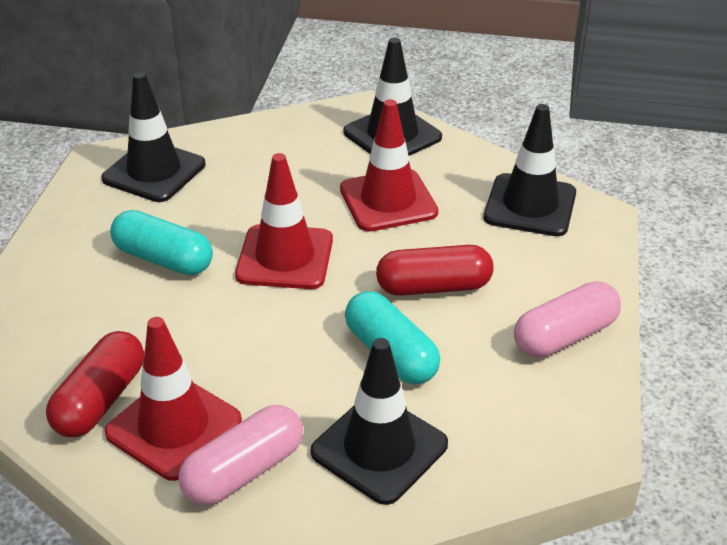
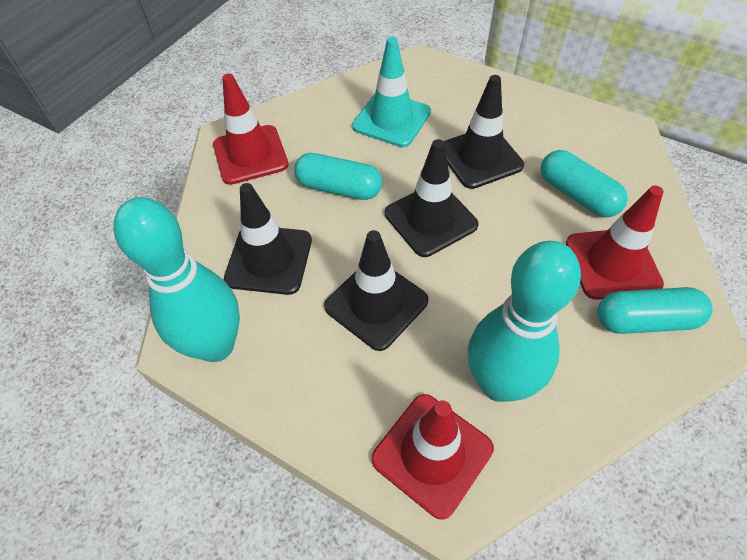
pink capsule: 2 -> 0
red capsule: 2 -> 0
turquoise bowling pin: 0 -> 2
turquoise capsule: 2 -> 3
turquoise traffic cone: 0 -> 1

